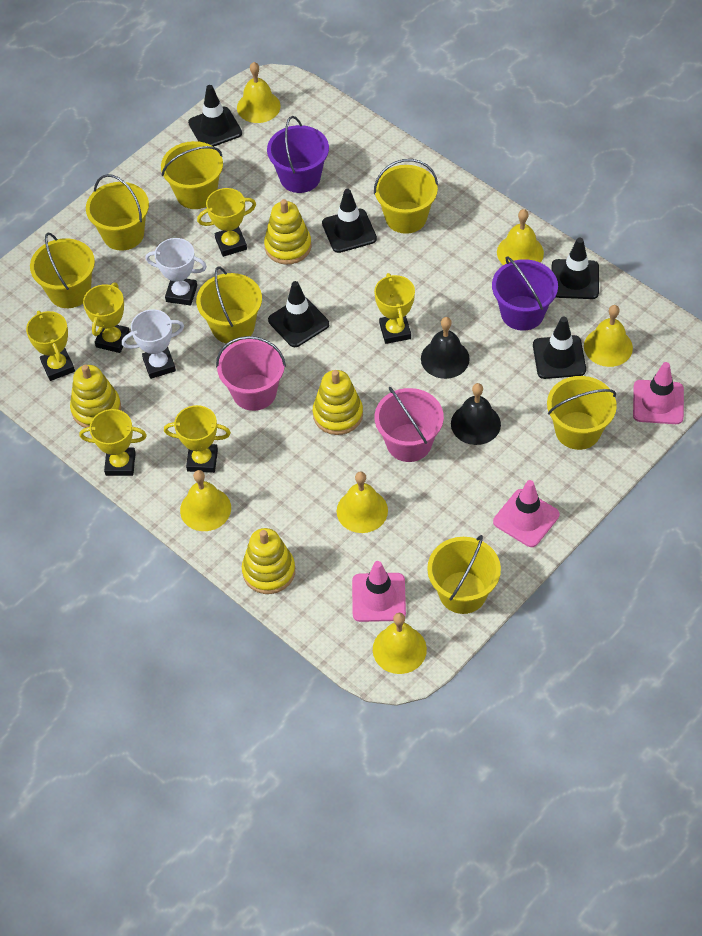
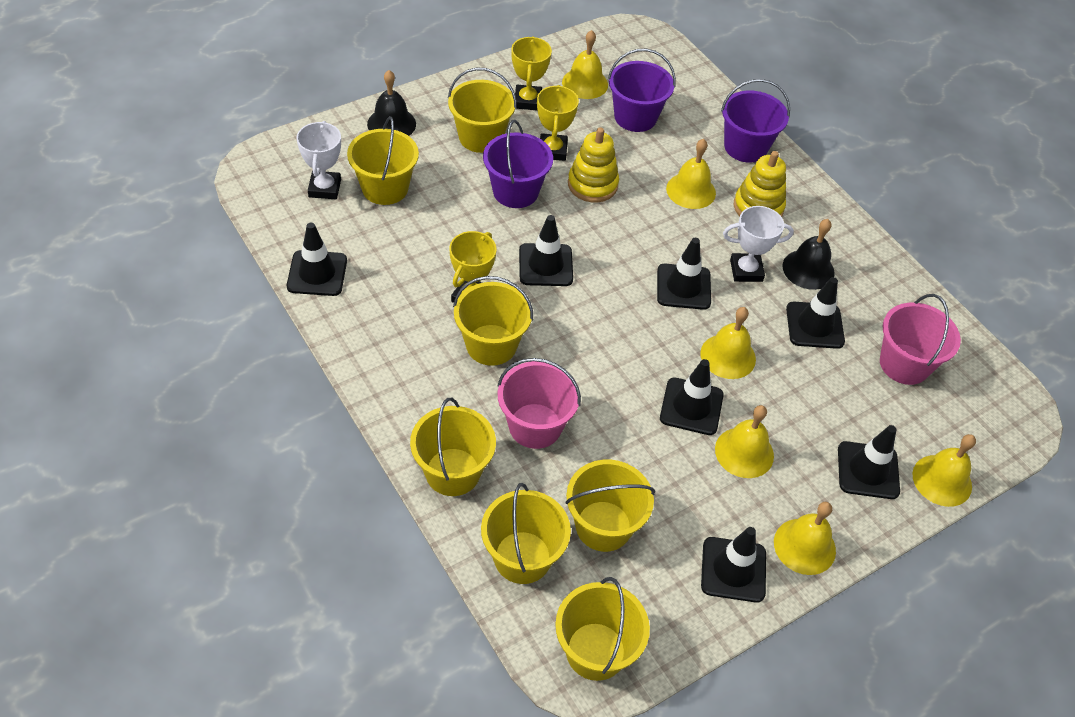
black traffic cone: 5 -> 7
pink traffic cone: 3 -> 0
purple bucket: 2 -> 3
yellow stacking toy: 4 -> 2
yellow trophy: 6 -> 3

